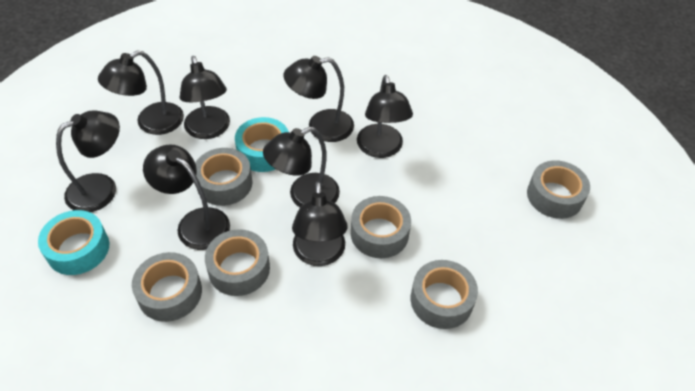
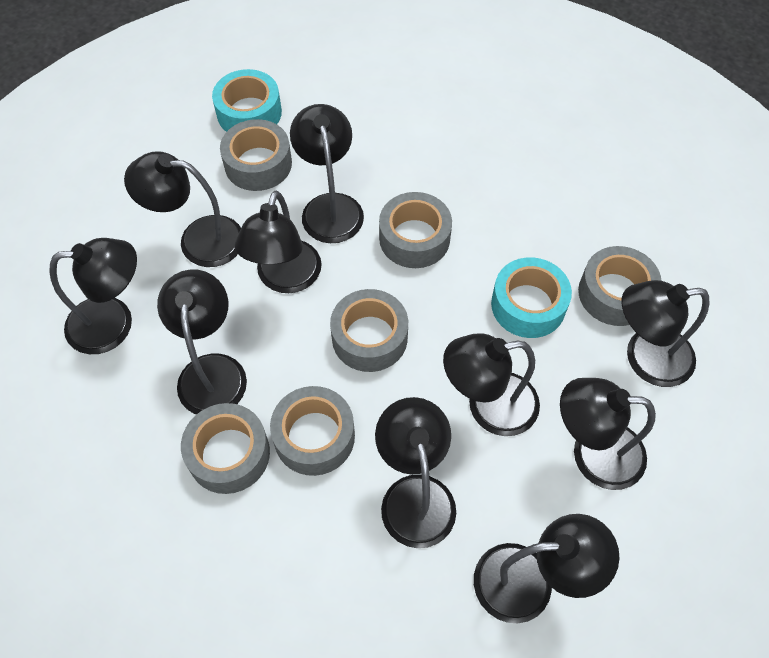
black lamp: 8 -> 10

